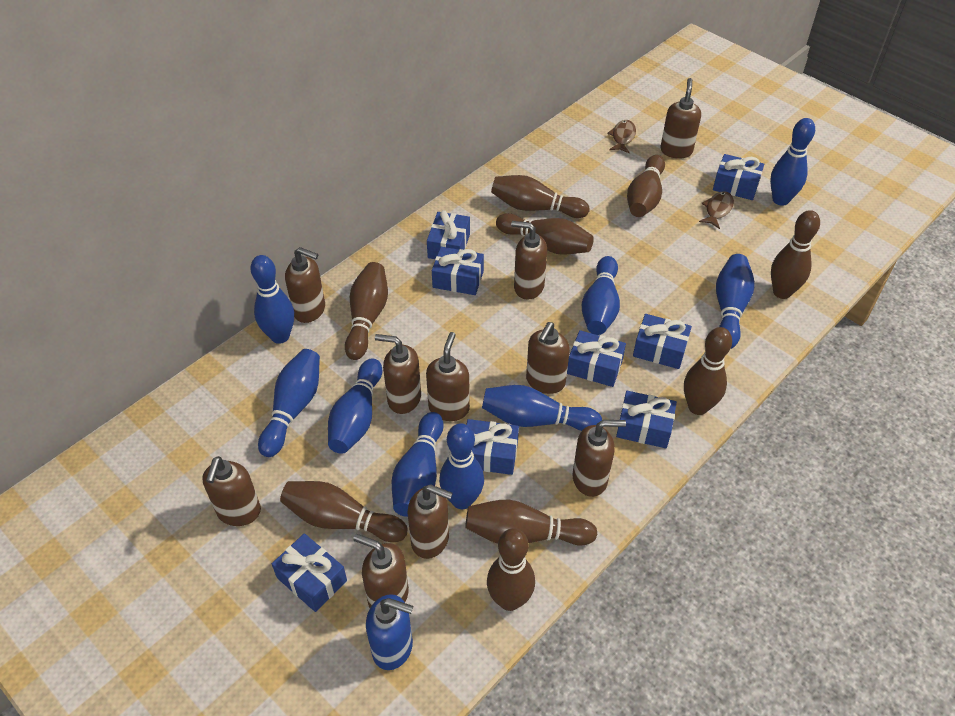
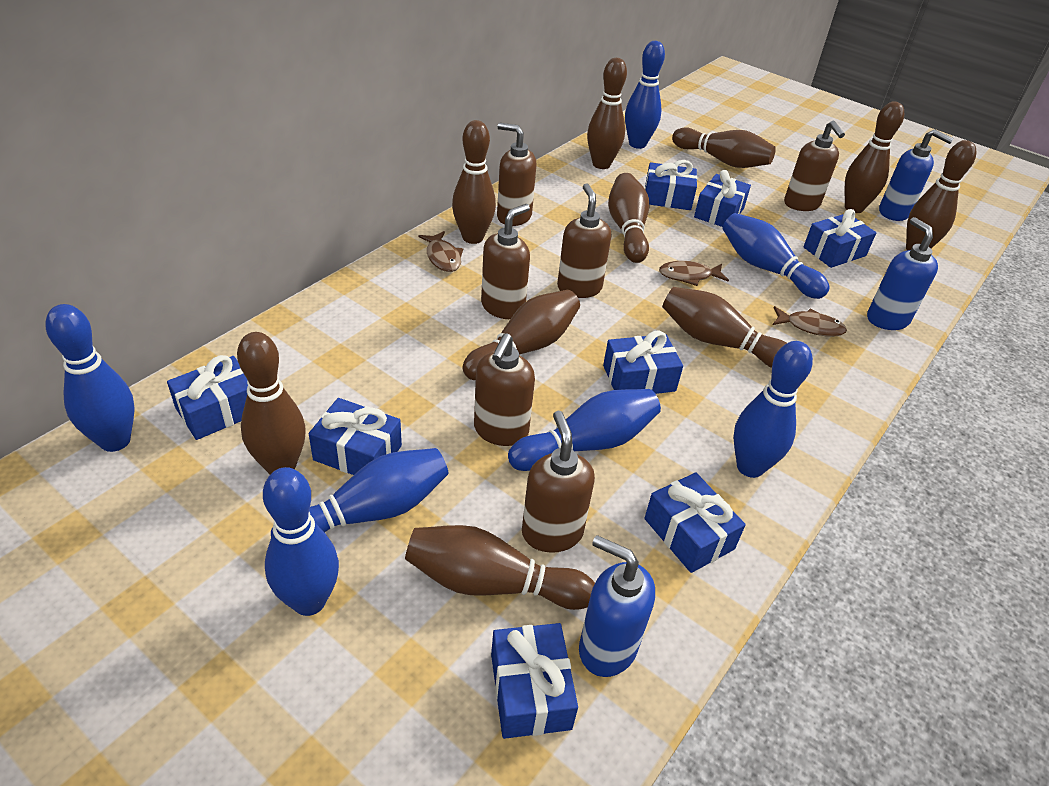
blue bowling pin: 9 -> 7
blue soap dispenser: 1 -> 3
brown bowling pin: 9 -> 10
brown fish: 2 -> 3
brown soap dispenser: 10 -> 6

